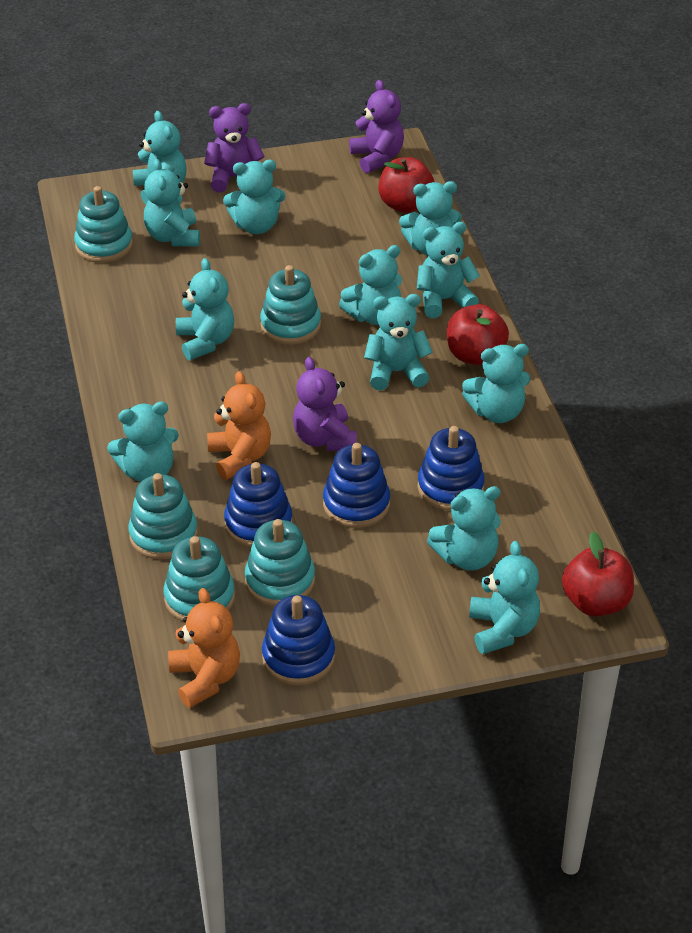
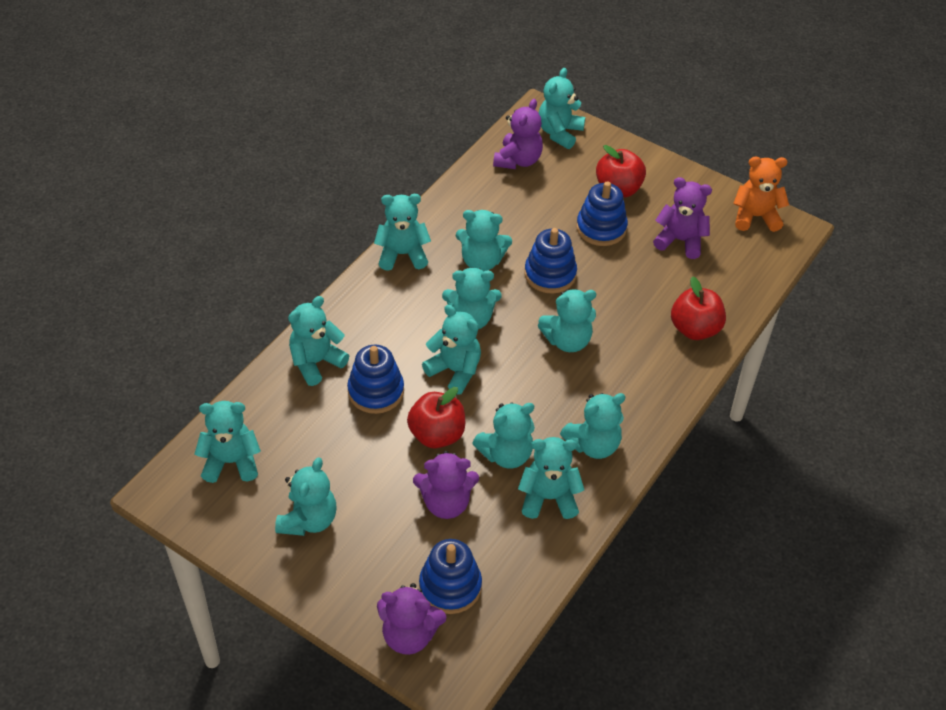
orange teddy bear: 2 -> 1
purple teddy bear: 3 -> 4
turquoise stacking toy: 5 -> 0

